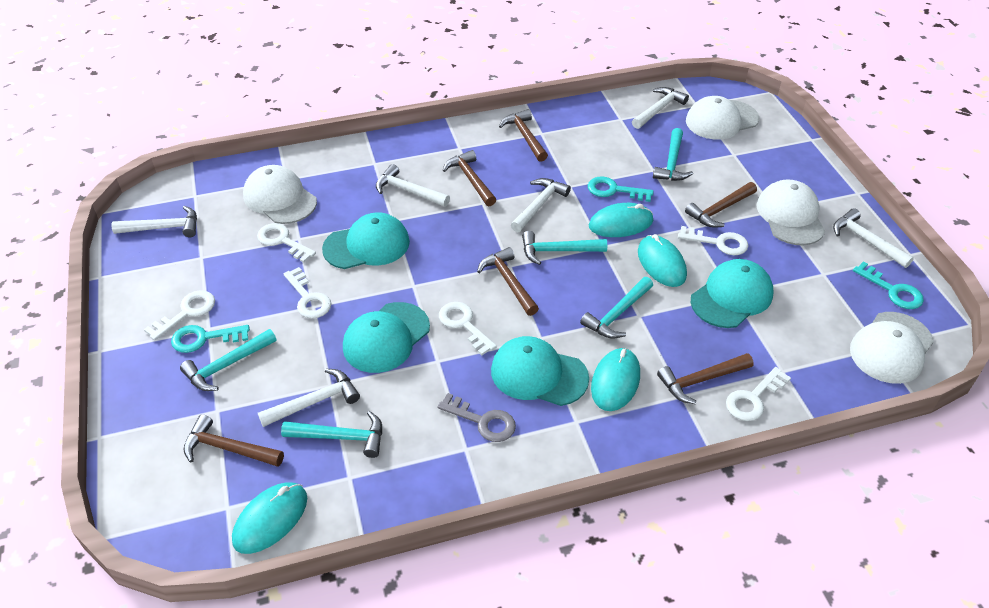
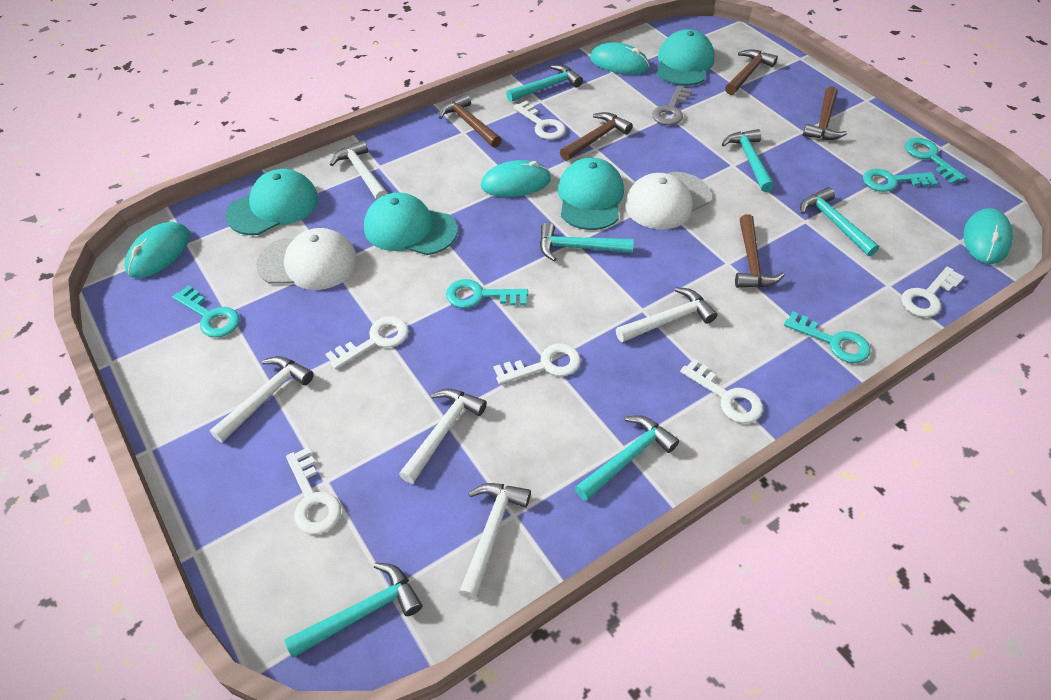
brown hammer: 6 -> 5
turquoise hammer: 5 -> 6
turquoise key: 3 -> 5
white cap: 4 -> 2
white hammer: 6 -> 5

